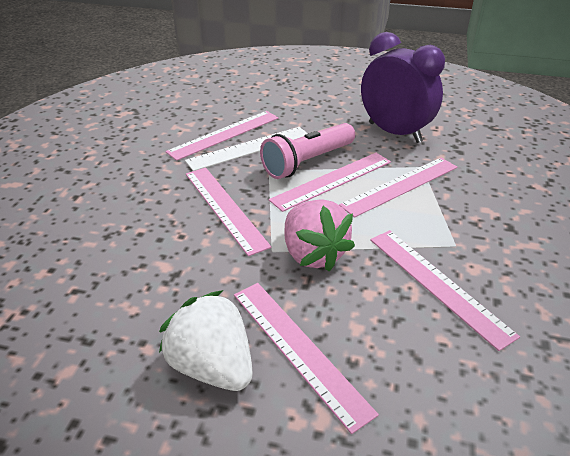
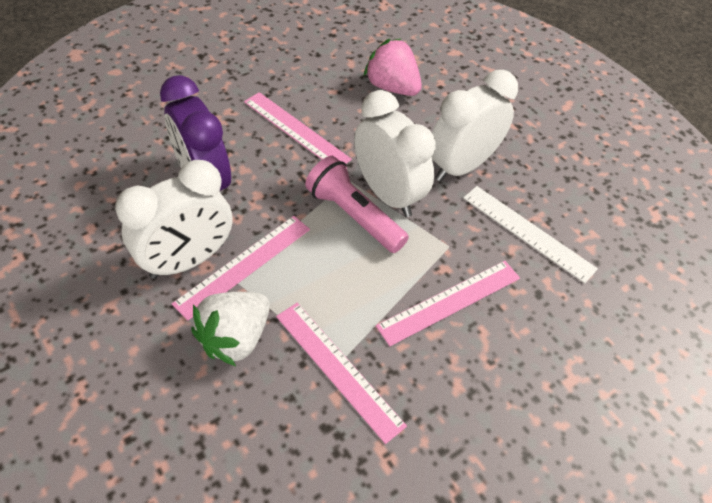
pink ruler: 6 -> 4
white clock: 0 -> 3

